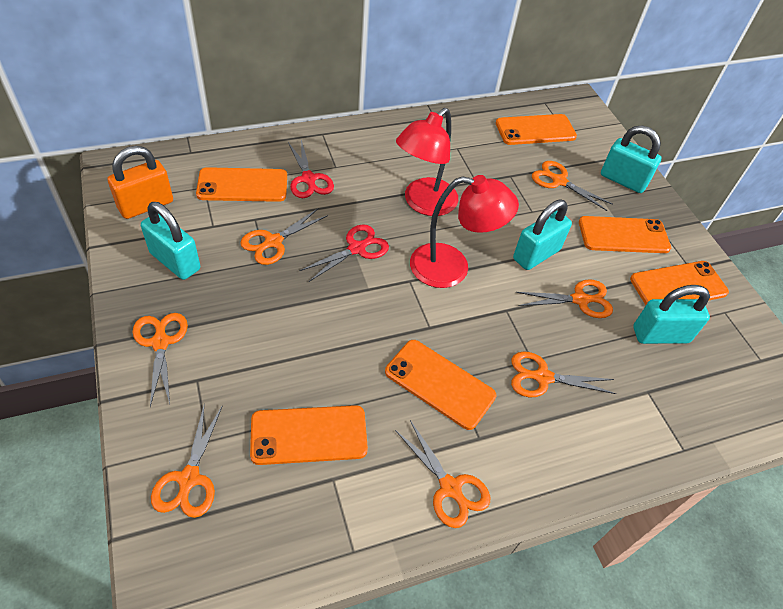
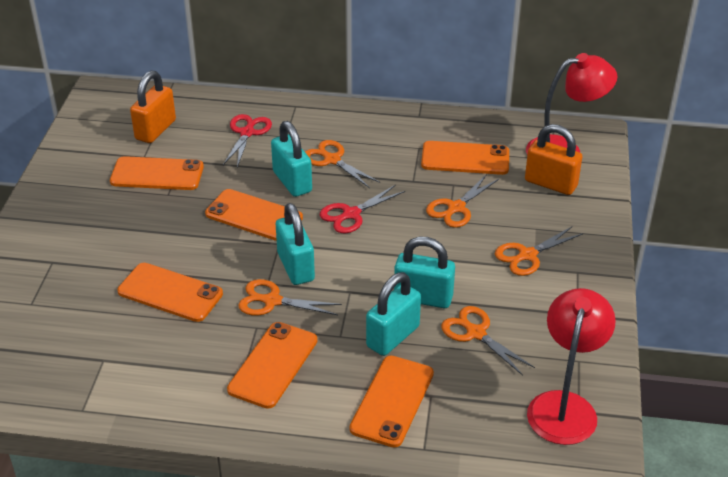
orange padlock: 1 -> 2
orange scissors: 7 -> 5

